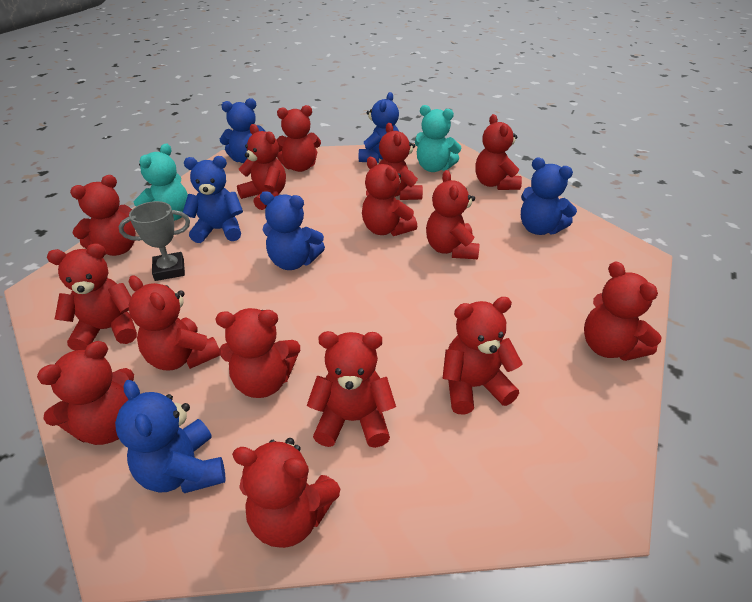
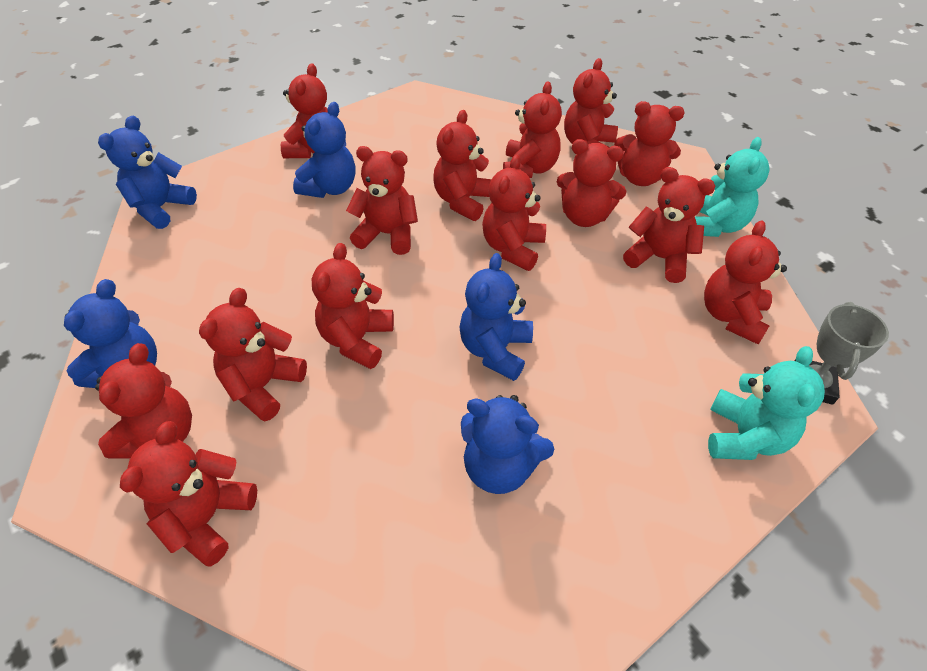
blue teddy bear: 6 -> 5
red teddy bear: 15 -> 14

